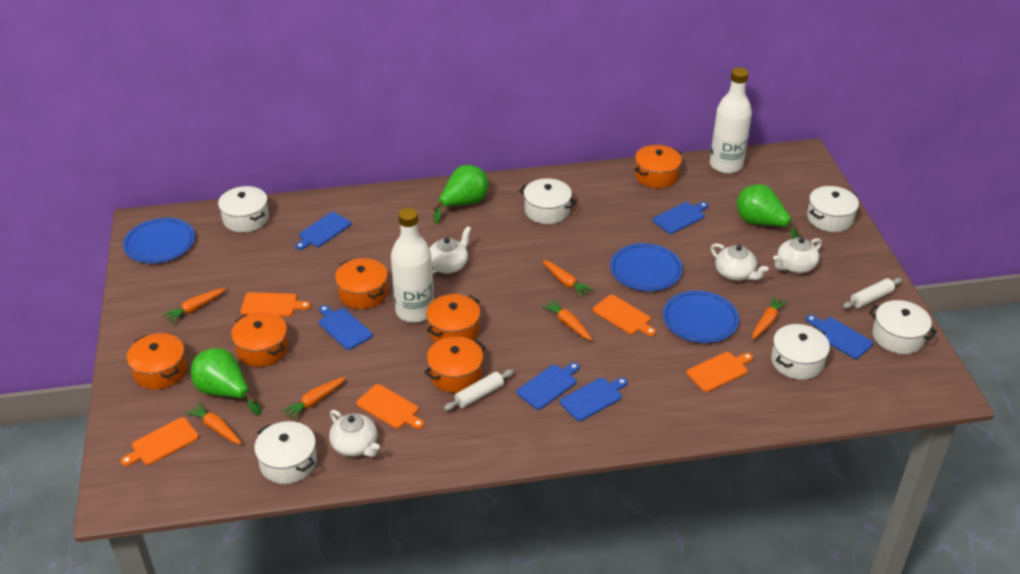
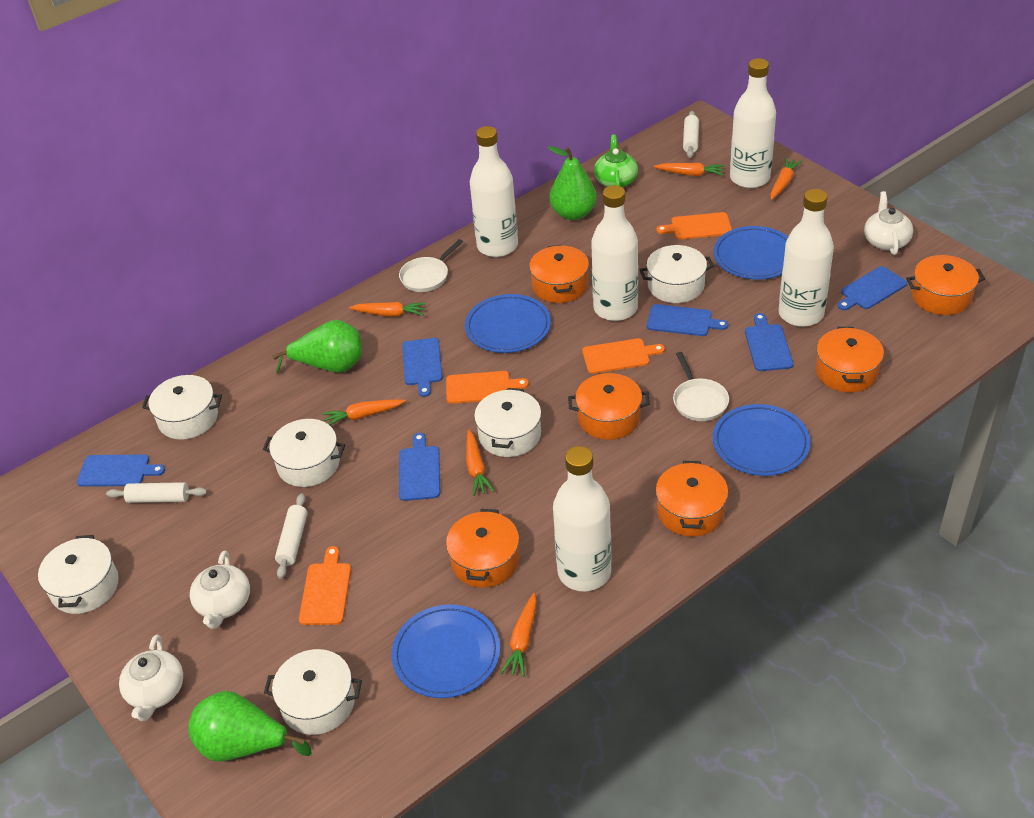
blue plate: 3 -> 4
green teapot: 0 -> 1
orange cutting board: 5 -> 4
white bottle: 2 -> 5
white pan: 0 -> 2
white rolling pin: 2 -> 3
white teapot: 4 -> 3

